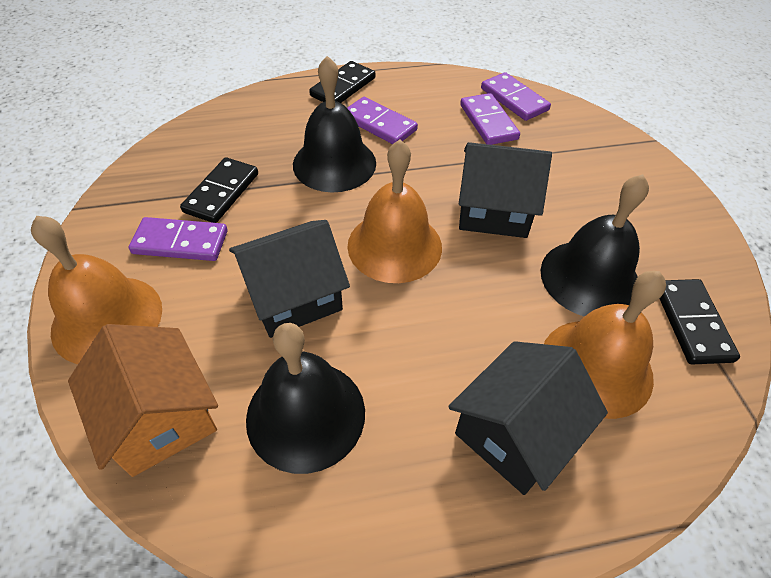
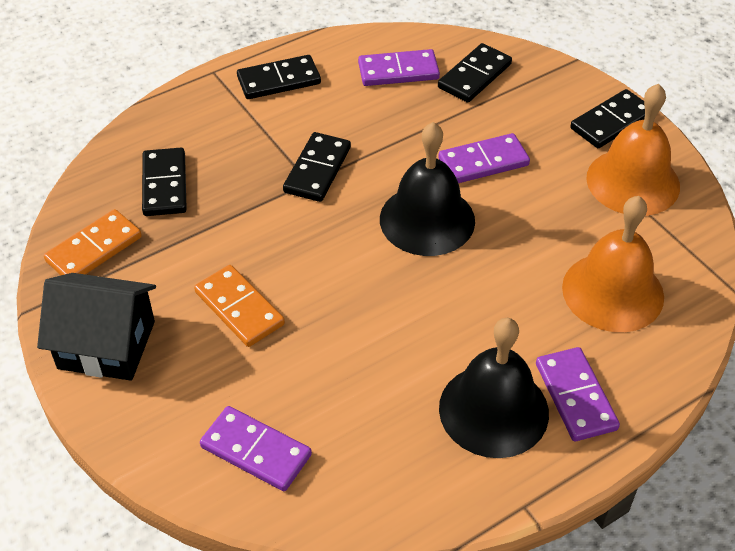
black bell: 3 -> 2
black domino: 3 -> 5
black house: 3 -> 1
orange bell: 3 -> 2
orange domino: 0 -> 2
orange house: 1 -> 0

